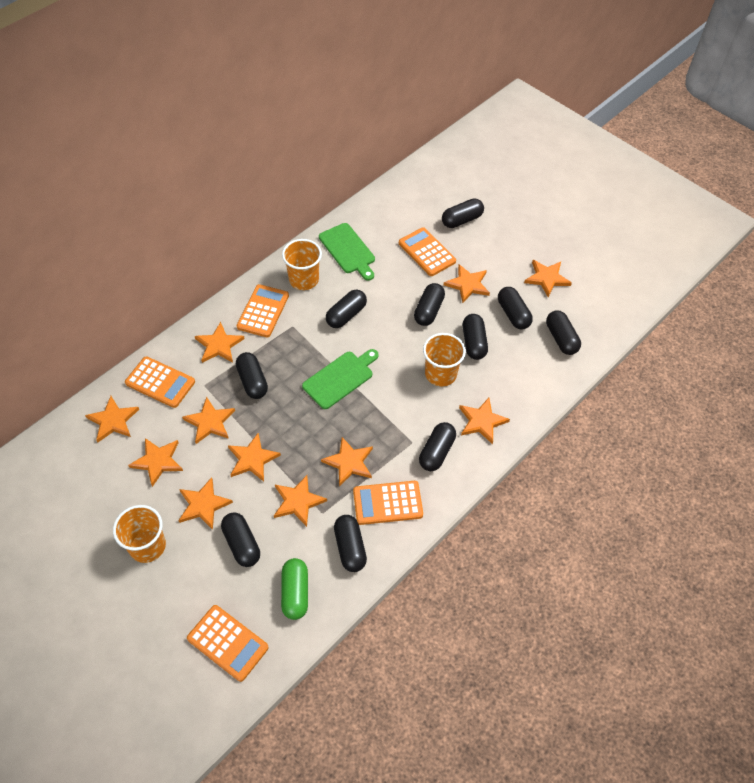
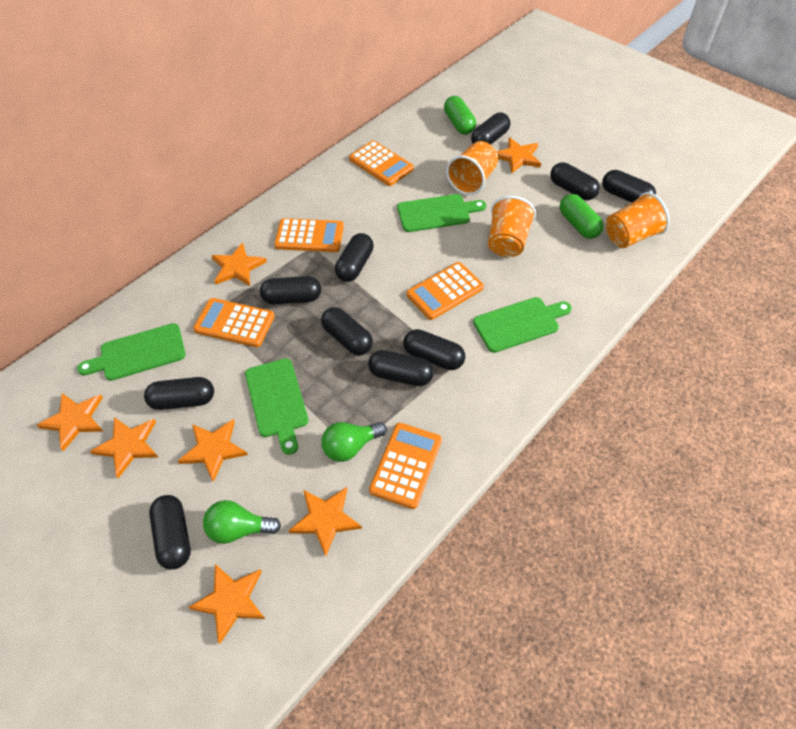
green capsule: 1 -> 2
green cutting board: 2 -> 4
green light bulb: 0 -> 2
orange star: 11 -> 7

